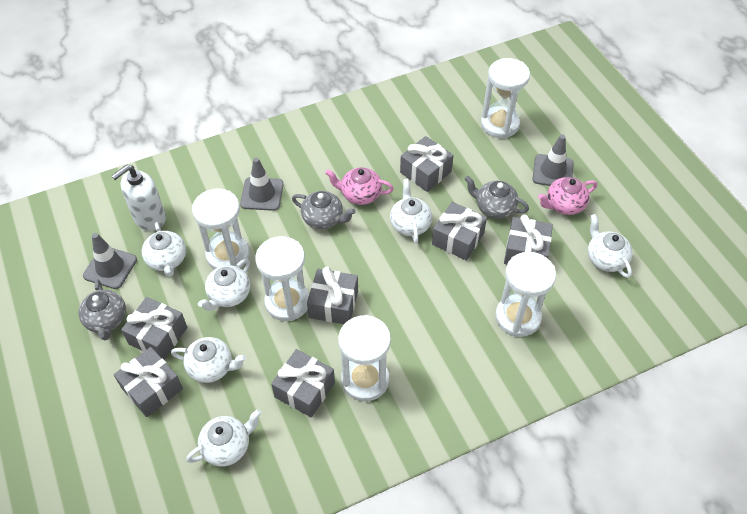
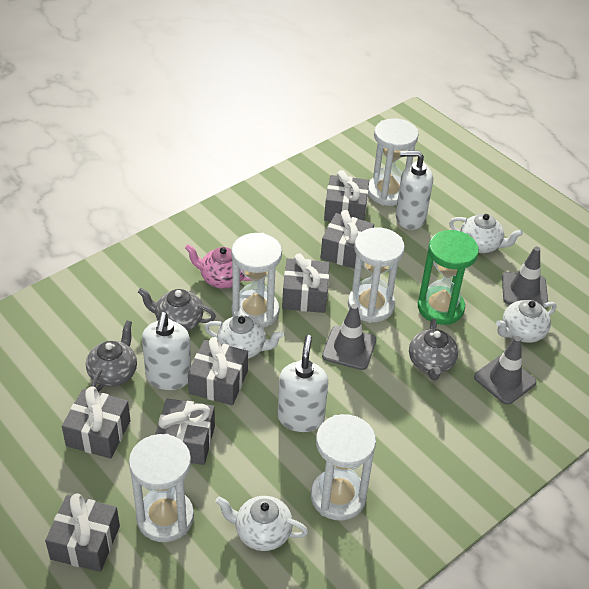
green hourglass: 0 -> 1
pink teapot: 2 -> 1
white soap dispenser: 1 -> 3
white teapot: 6 -> 4

